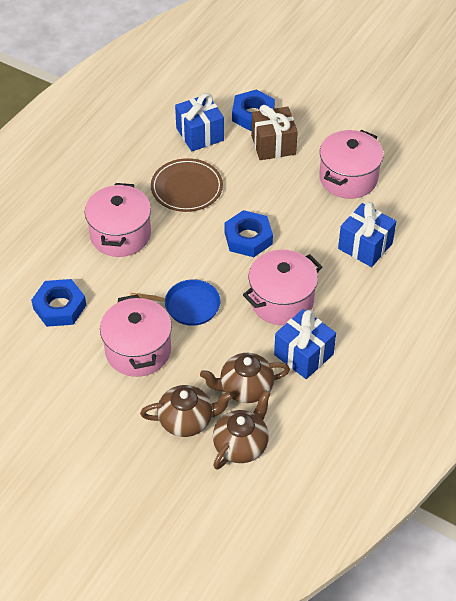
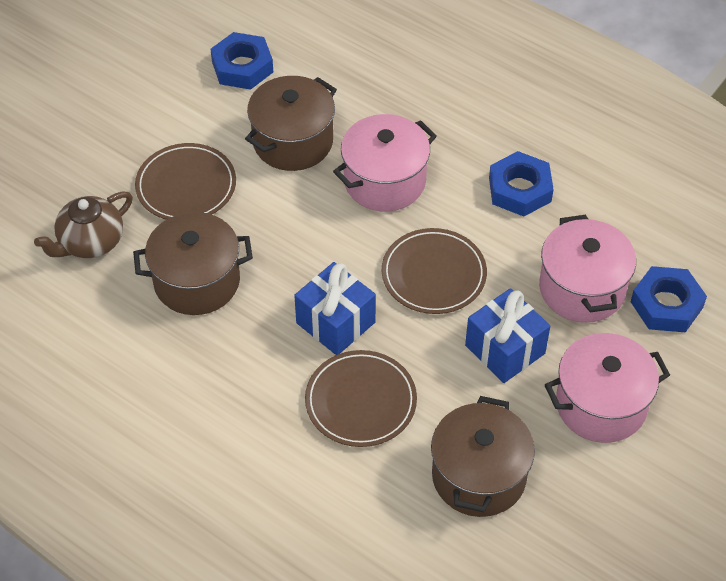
blue gift: 3 -> 2
blue pan: 1 -> 0
brown gift: 1 -> 0
brown plate: 1 -> 3
brown pot: 0 -> 3
brown teapot: 3 -> 1
pink pot: 4 -> 3

